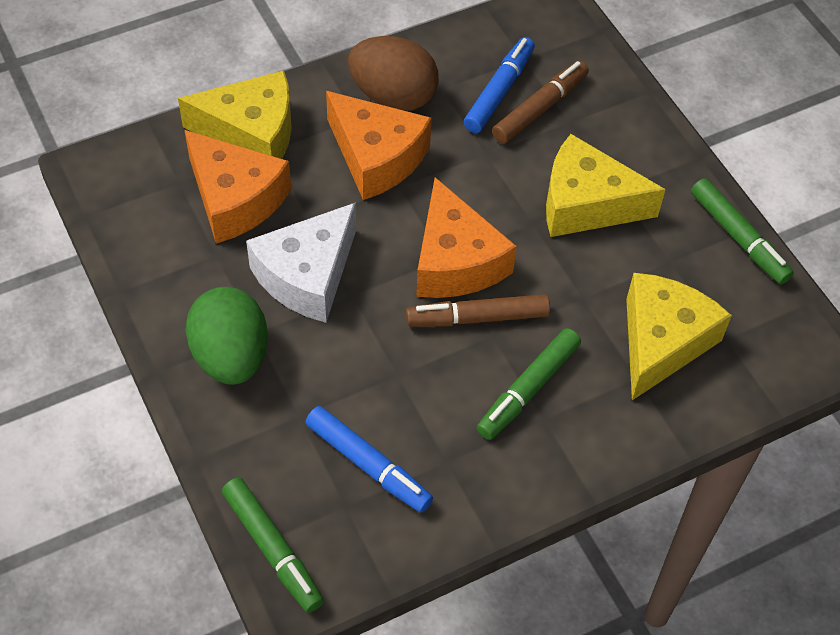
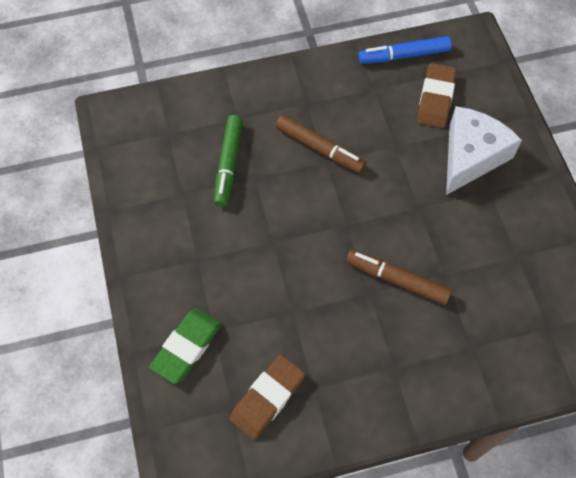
blue marker: 2 -> 1
brown egg: 1 -> 0
brown eraser: 0 -> 2
green egg: 1 -> 0
green eraser: 0 -> 1
green marker: 3 -> 1
orange cheese: 3 -> 0
yellow cheese: 3 -> 0

